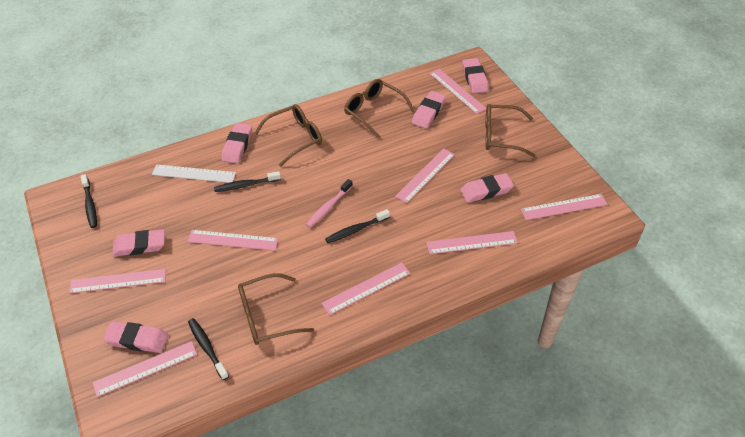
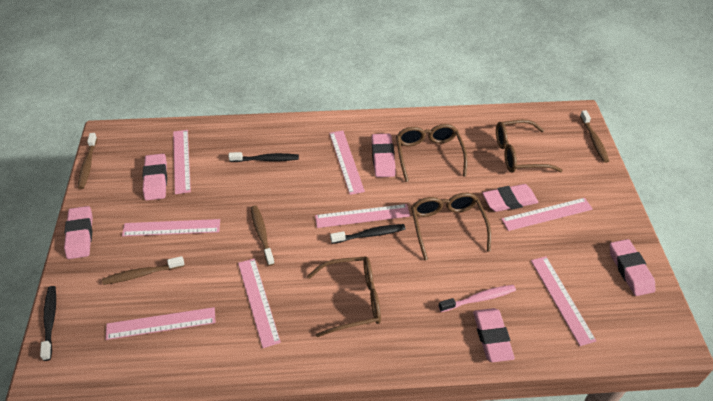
black toothbrush: 4 -> 3
brown toothbrush: 0 -> 4
white ruler: 1 -> 0

